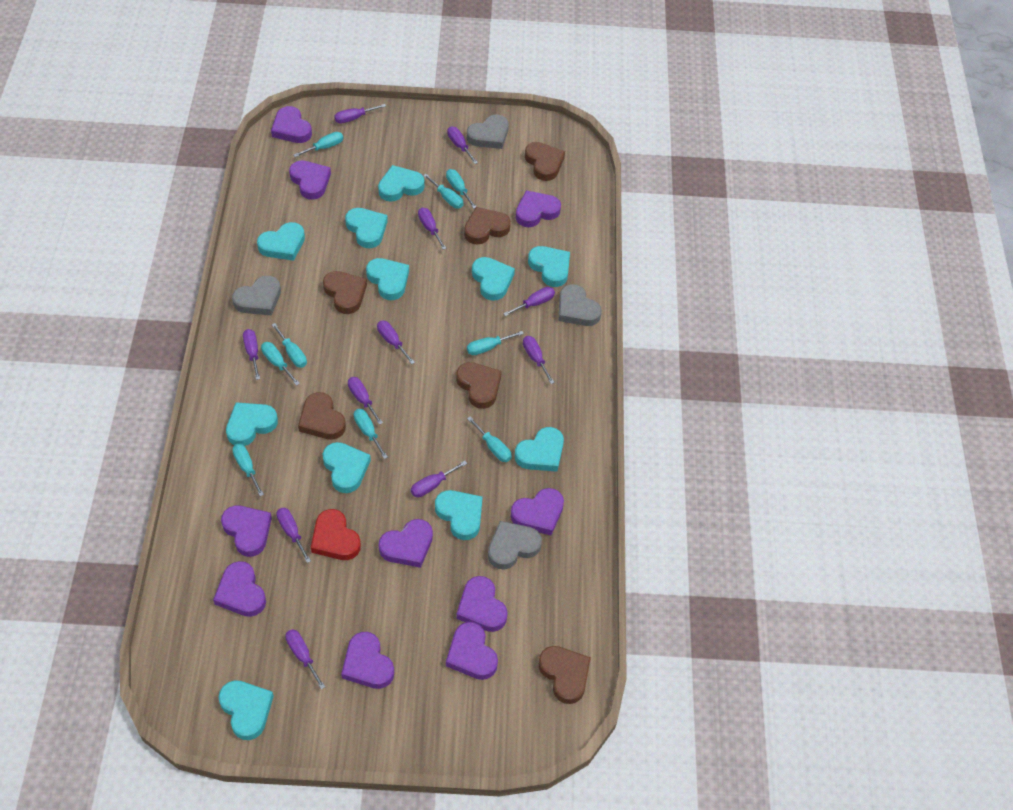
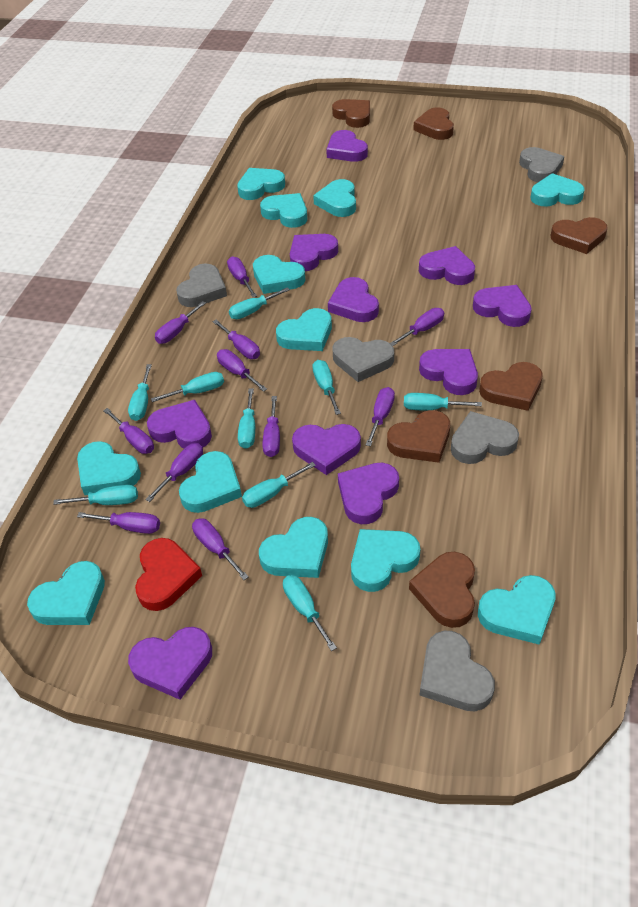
grey heart: 4 -> 5
turquoise heart: 11 -> 12

